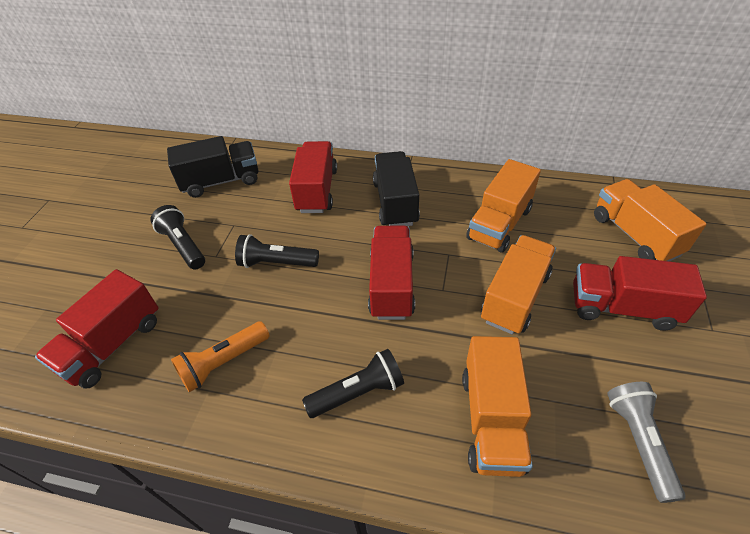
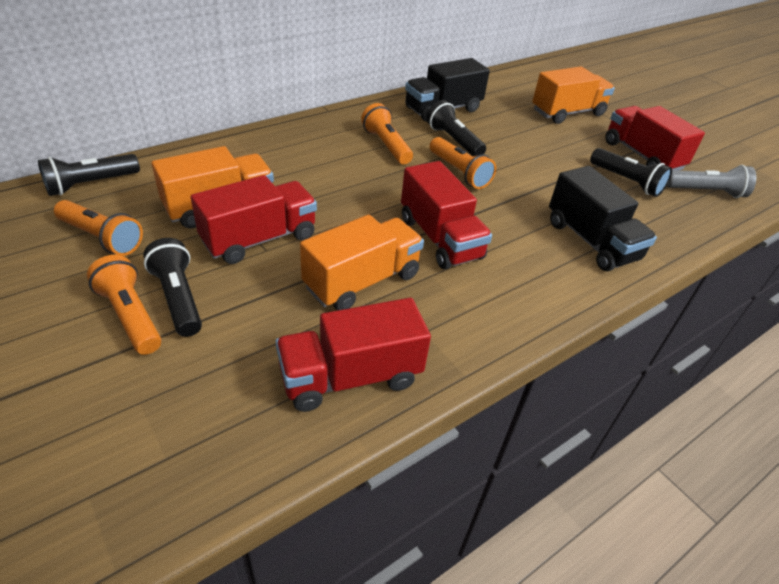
black flashlight: 3 -> 4
orange flashlight: 1 -> 4
orange truck: 4 -> 3

